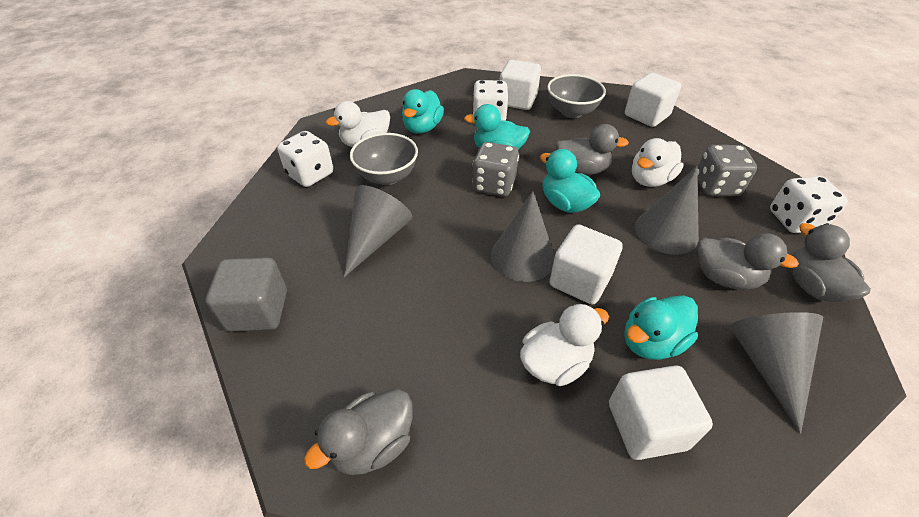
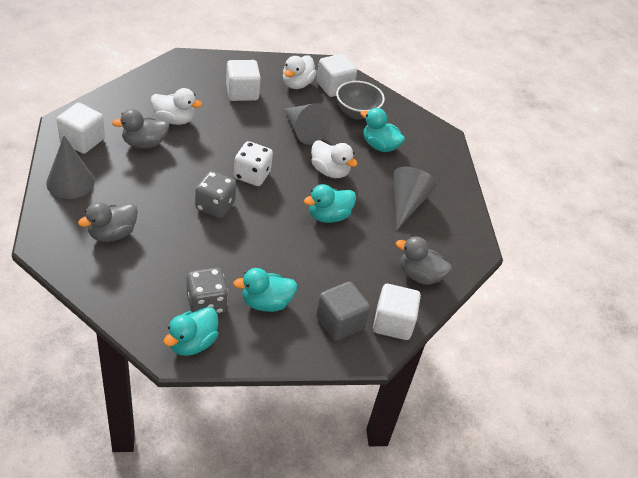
grey bowl: 2 -> 1
grey cone: 4 -> 3
grey duck: 4 -> 3
white dice: 3 -> 1

